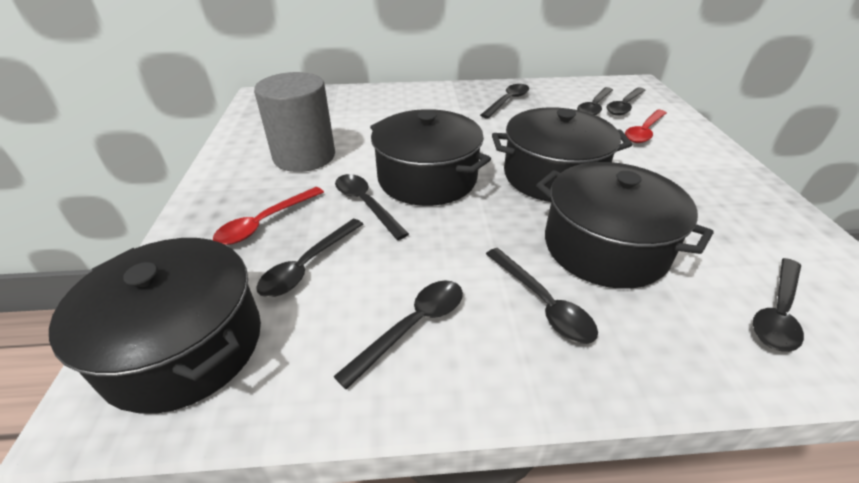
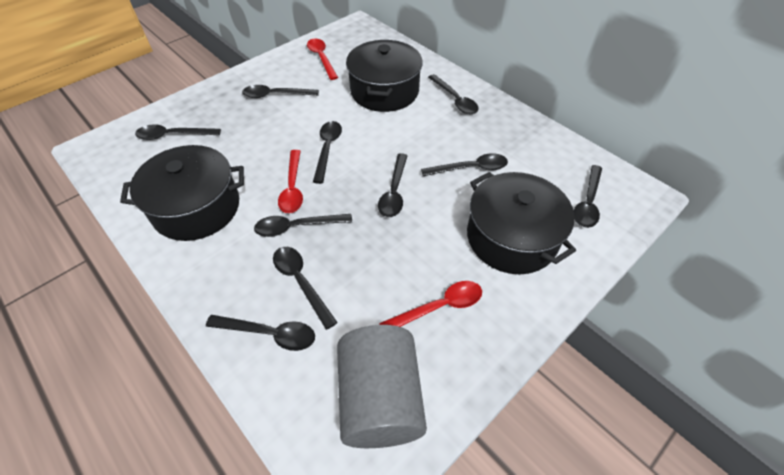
black pot: 4 -> 3
black spoon: 8 -> 10
red spoon: 2 -> 3

